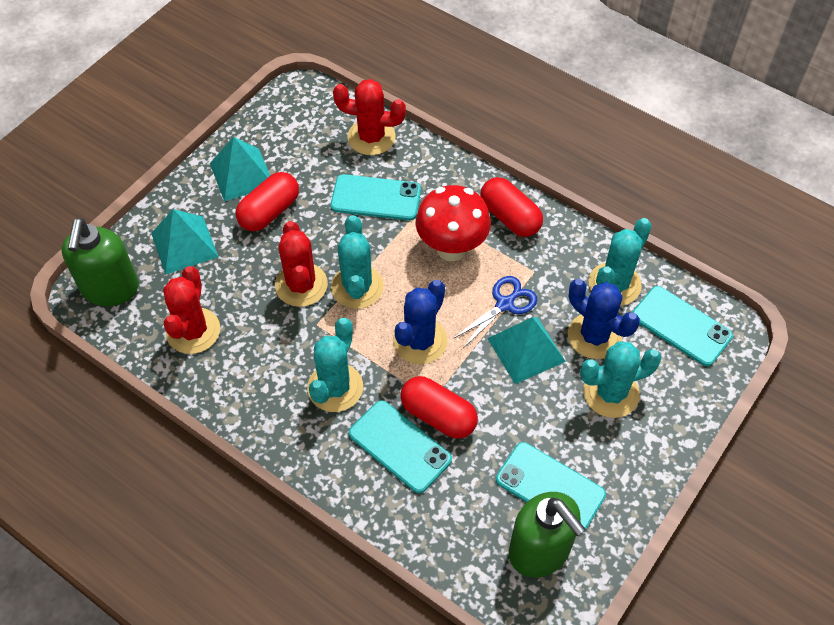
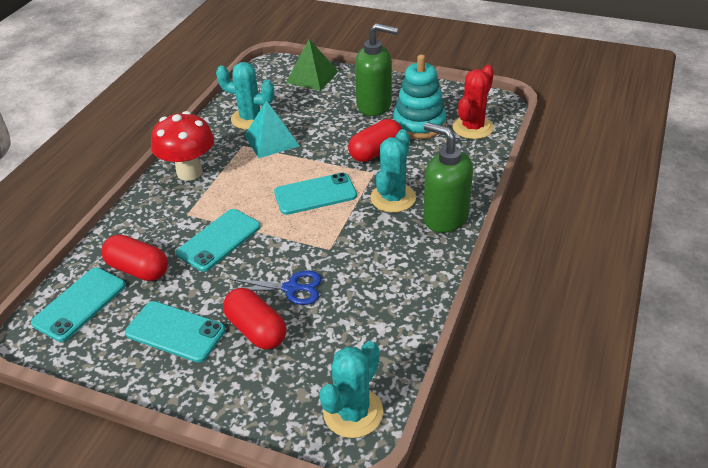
blue cactus: 2 -> 0
green pyramid: 0 -> 1
red cactus: 3 -> 1
turquoise cactus: 4 -> 3
turquoise pyramid: 3 -> 1
turquoise stacking toy: 0 -> 1

